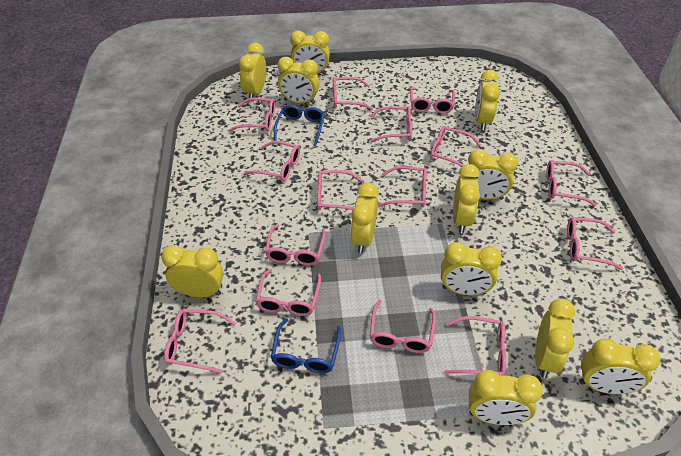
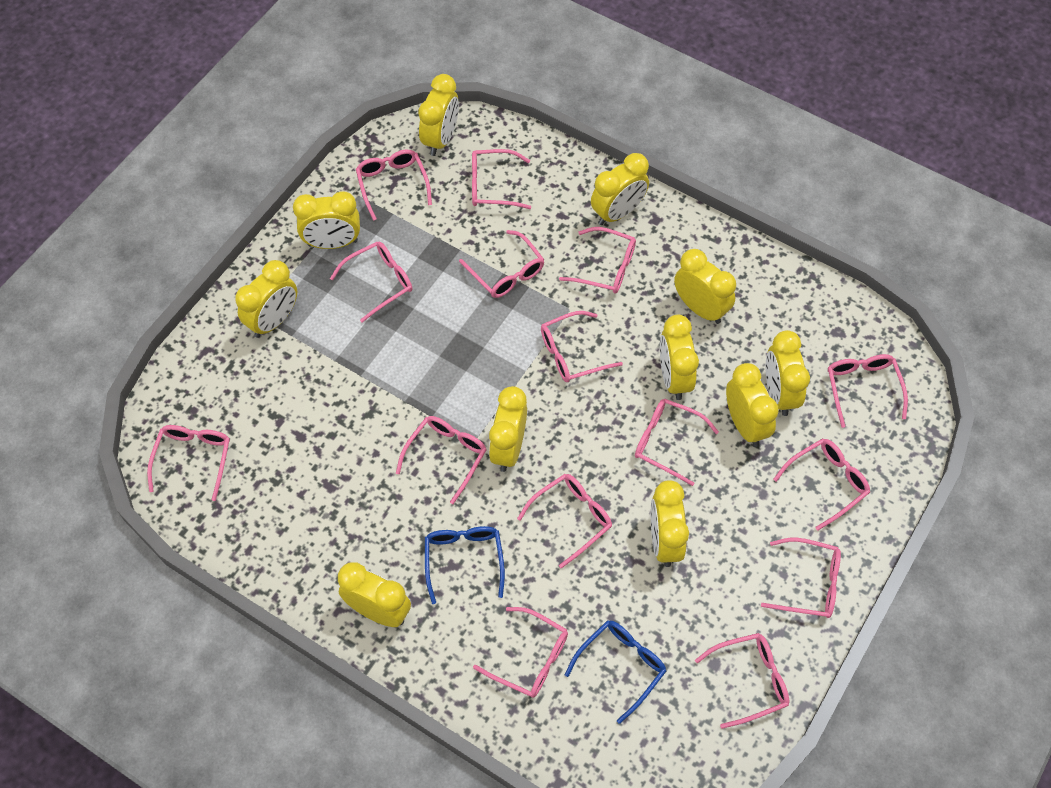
yellow clock: 12 -> 11

